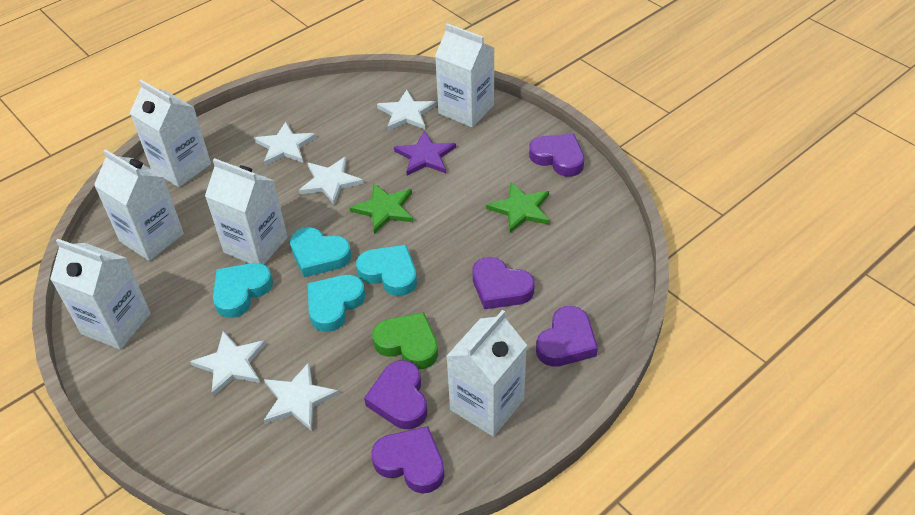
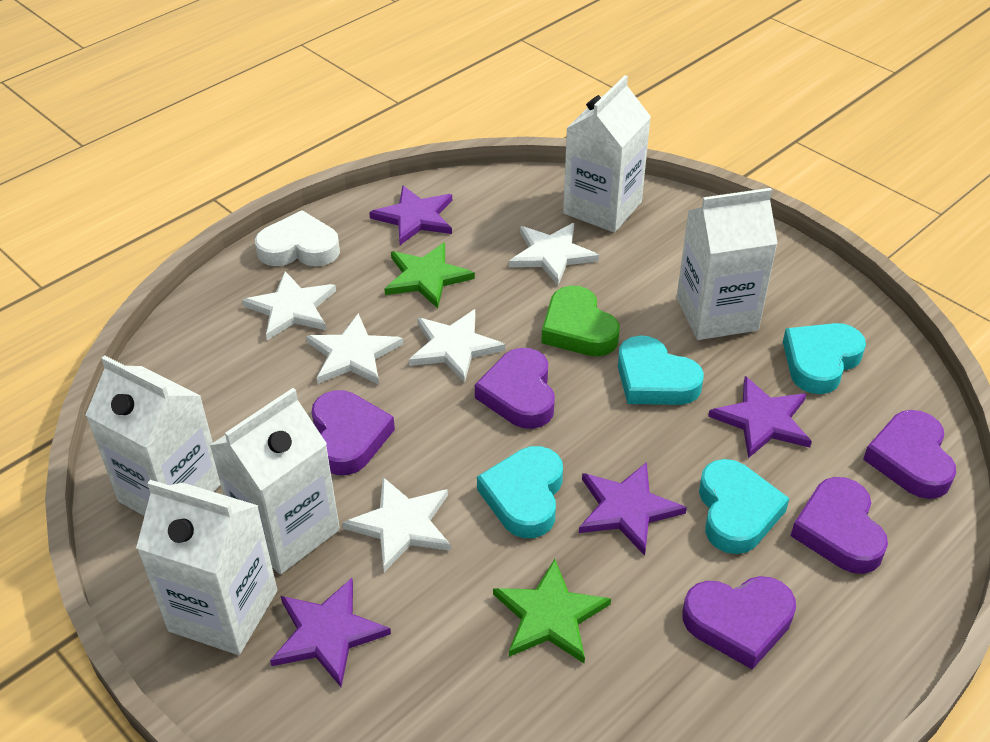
purple star: 1 -> 4
white carton: 6 -> 5
white heart: 0 -> 1

